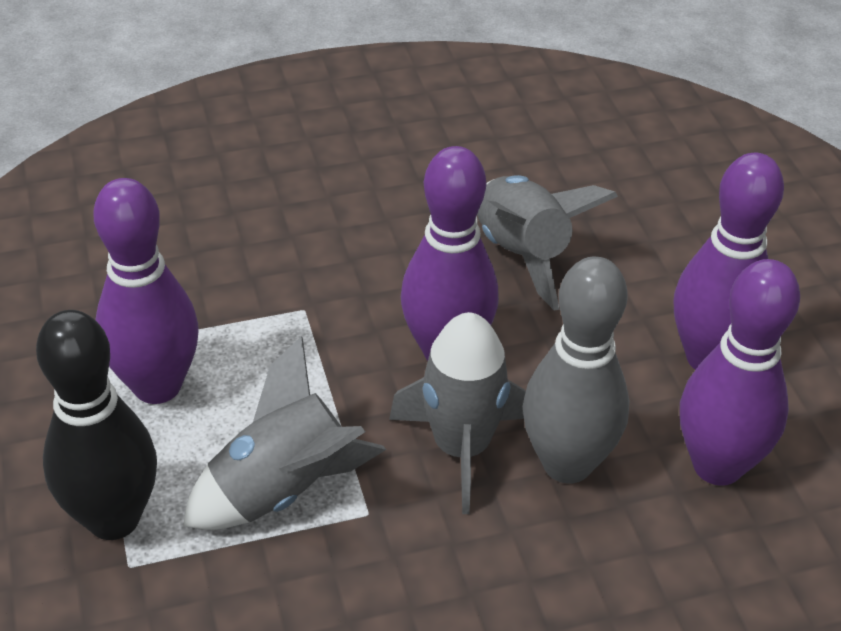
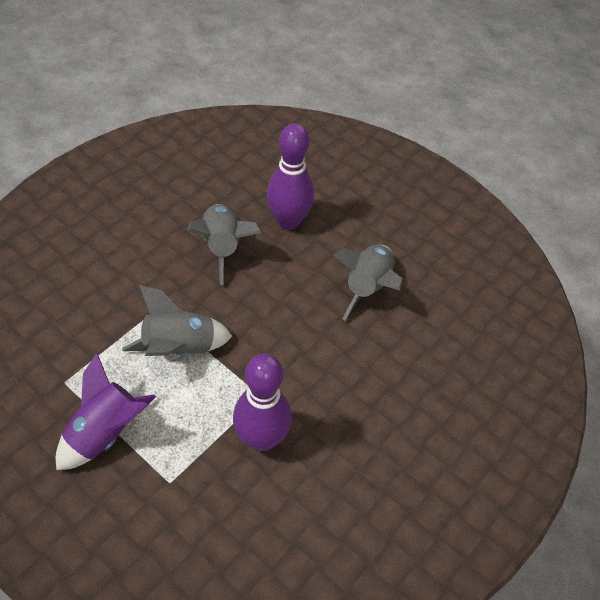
black bowling pin: 1 -> 0
grey bowling pin: 1 -> 0
purple bowling pin: 4 -> 2
purple rocket: 0 -> 1

